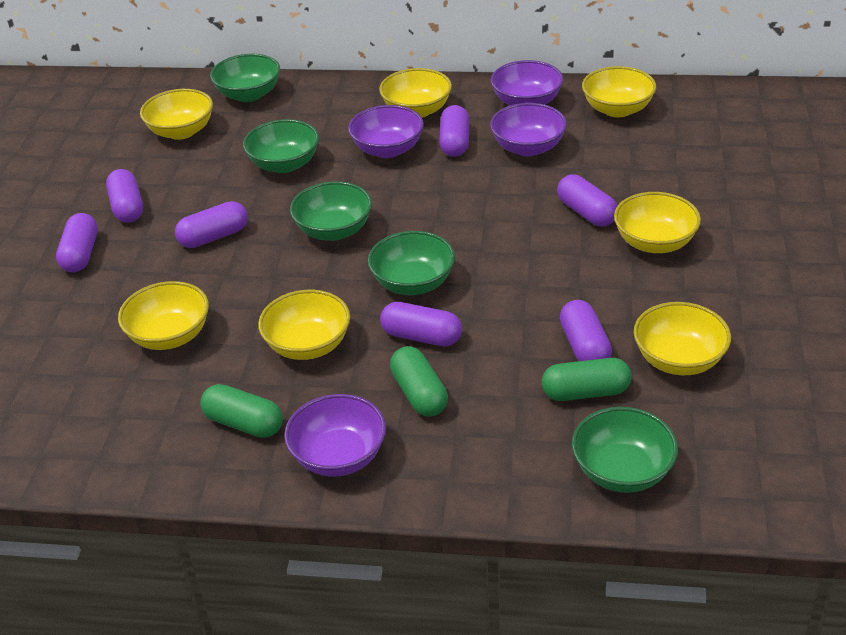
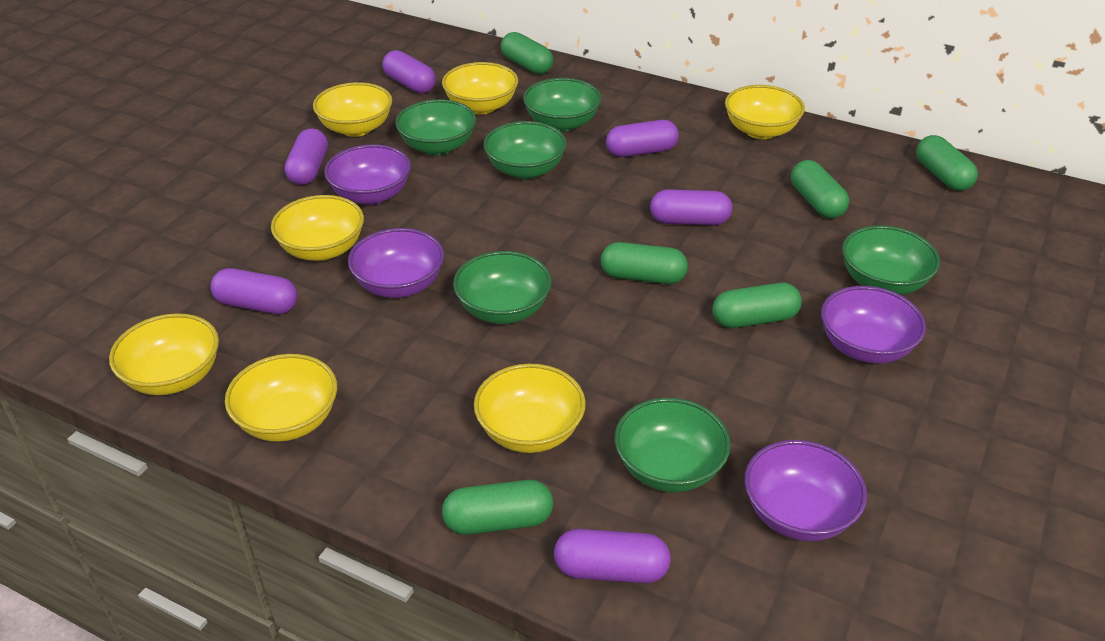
green bowl: 5 -> 6
green capsule: 3 -> 6
purple capsule: 7 -> 6

